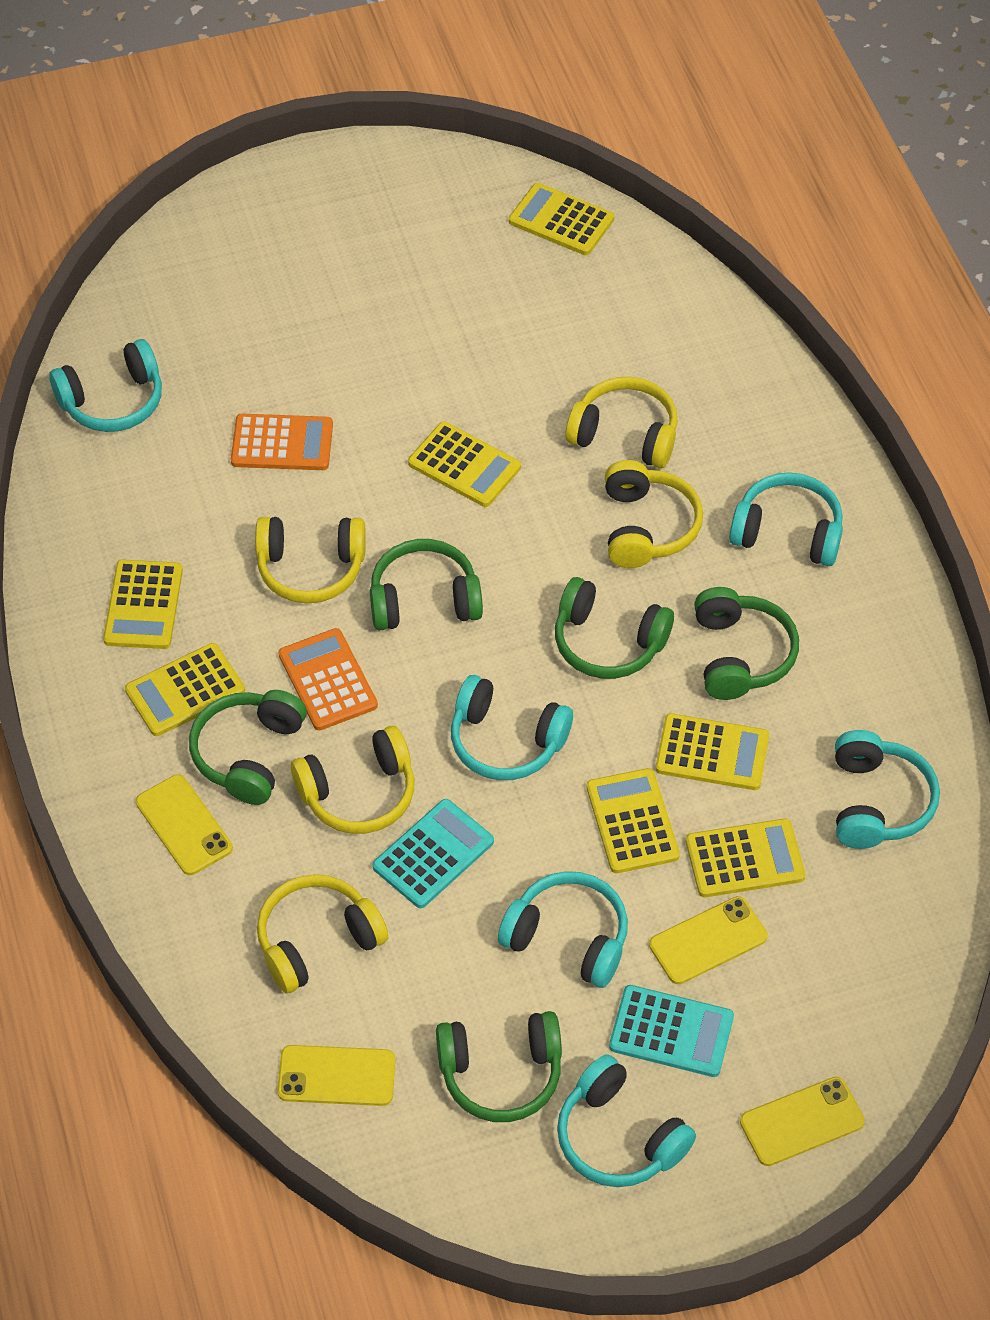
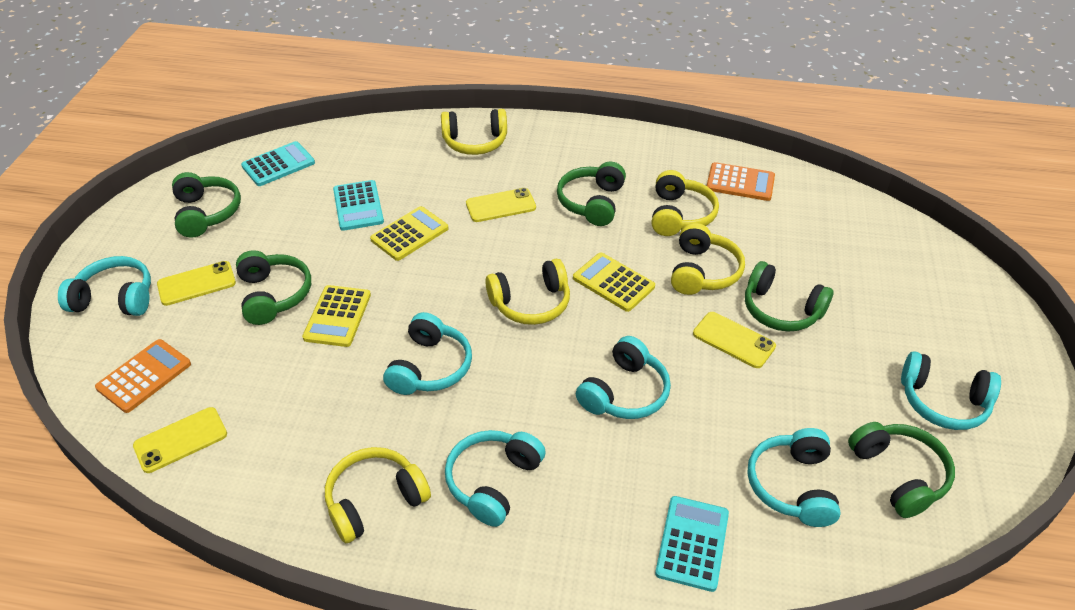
turquoise calculator: 2 -> 3
yellow calculator: 7 -> 3

